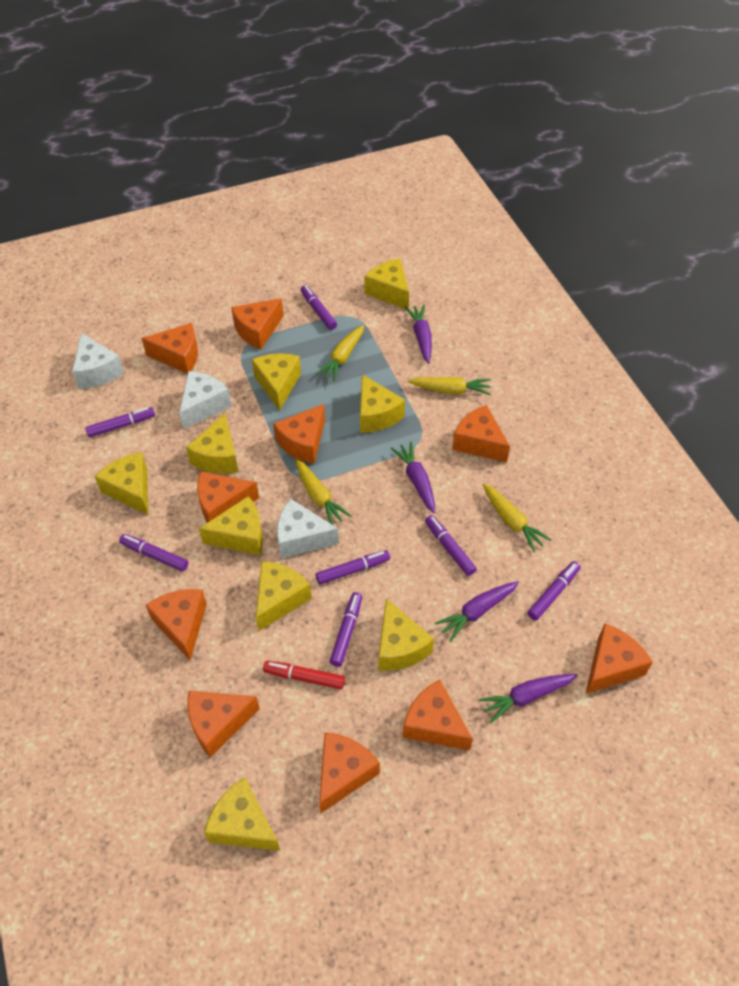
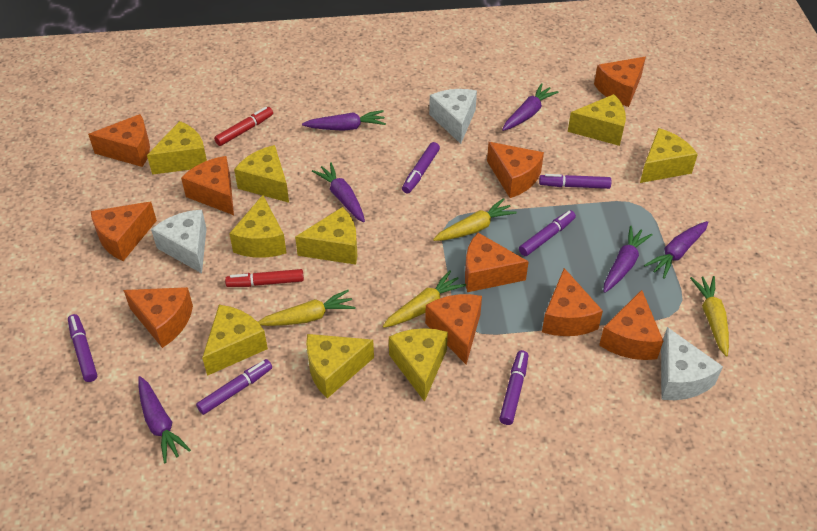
purple carrot: 4 -> 6
purple marker: 7 -> 6
red marker: 1 -> 2

